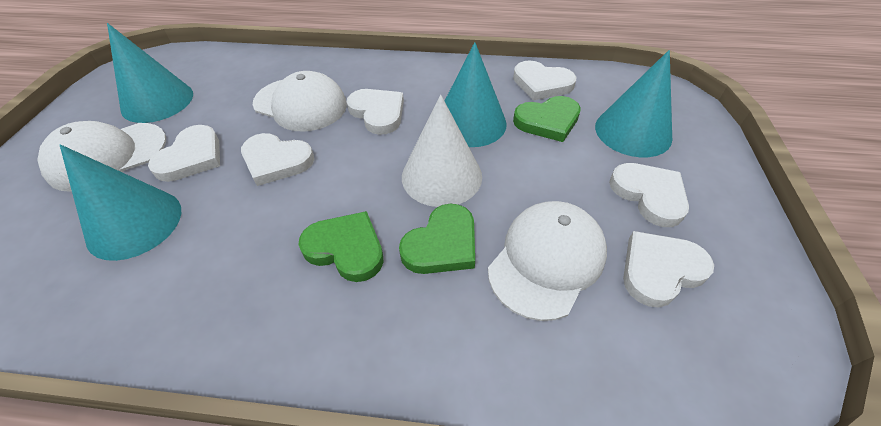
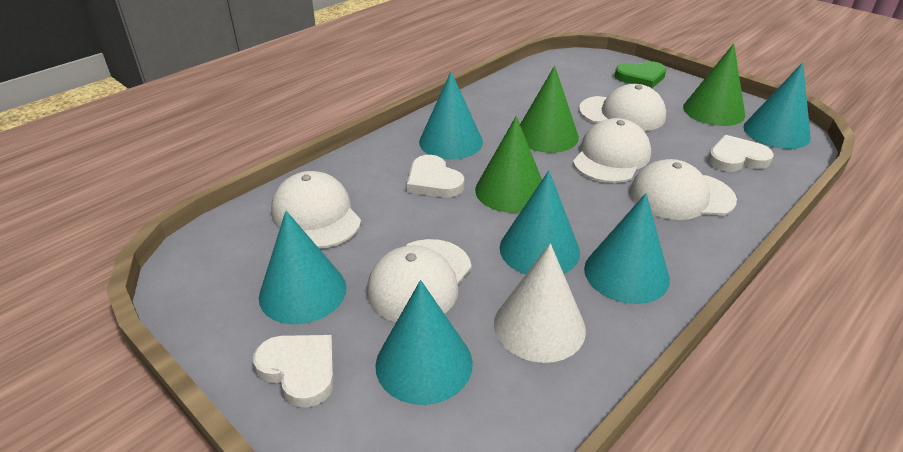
green cone: 0 -> 3
green heart: 3 -> 1
turquoise cone: 4 -> 6
white cap: 3 -> 5
white heart: 6 -> 3

